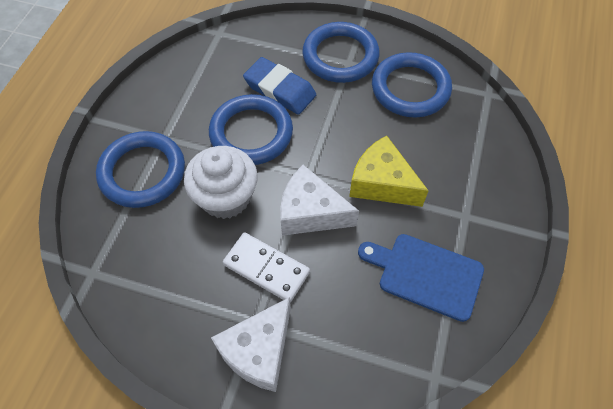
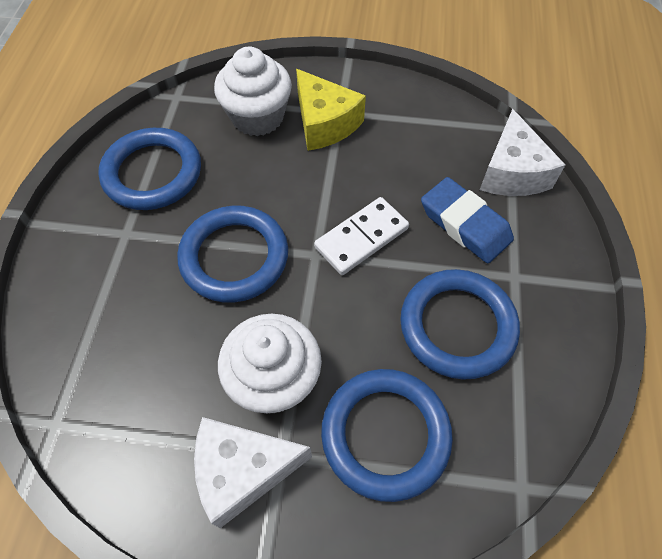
blue cutting board: 1 -> 0
white cupcake: 1 -> 2

